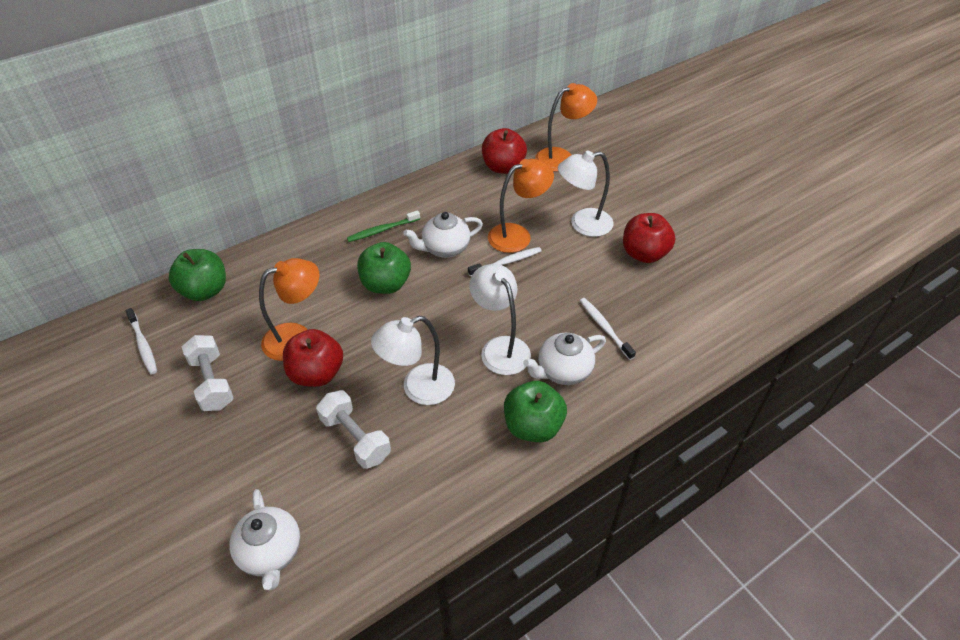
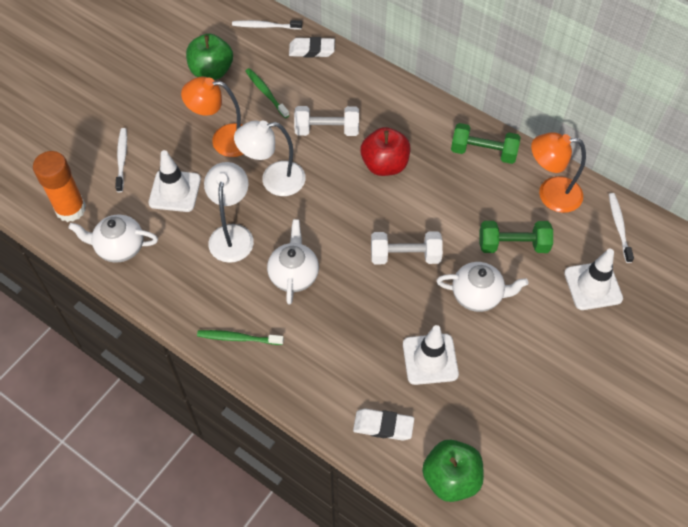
green apple: 3 -> 2
green dumbbell: 0 -> 2
green toothbrush: 1 -> 2
orange glue stick: 0 -> 1
orange lamp: 3 -> 2
red apple: 3 -> 1
white eraser: 0 -> 2
white lamp: 3 -> 2
white traffic cone: 0 -> 3

